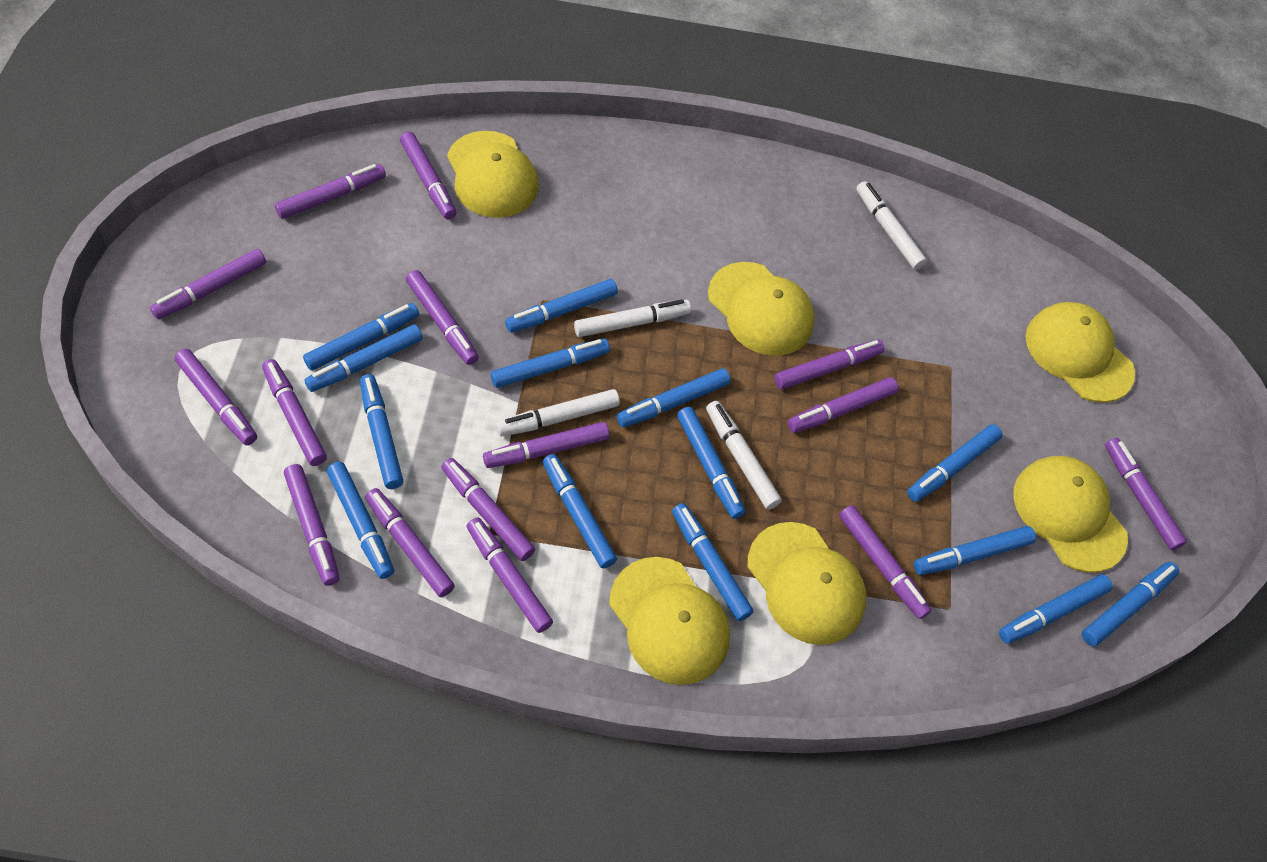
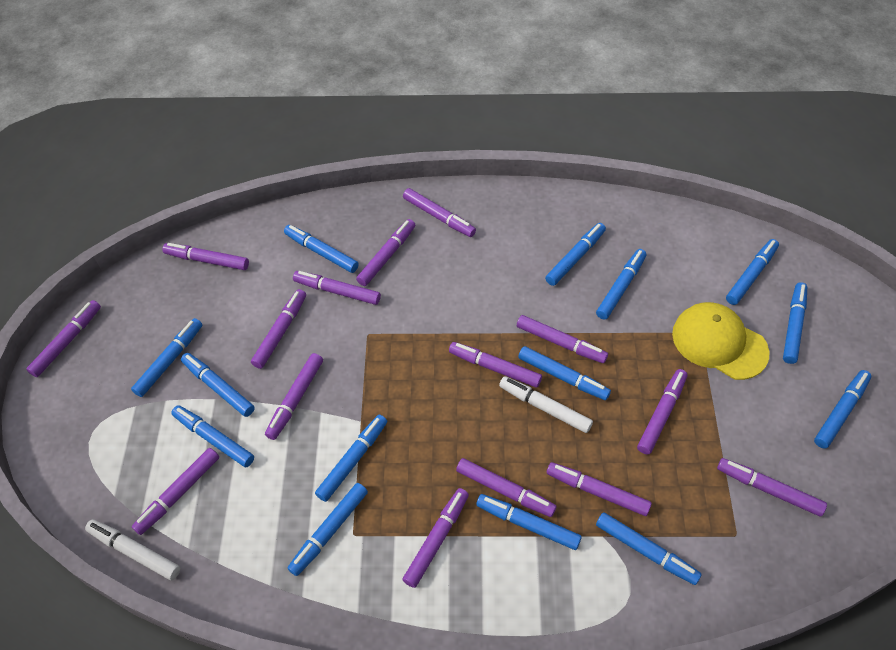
white marker: 4 -> 2
yellow cap: 6 -> 1

